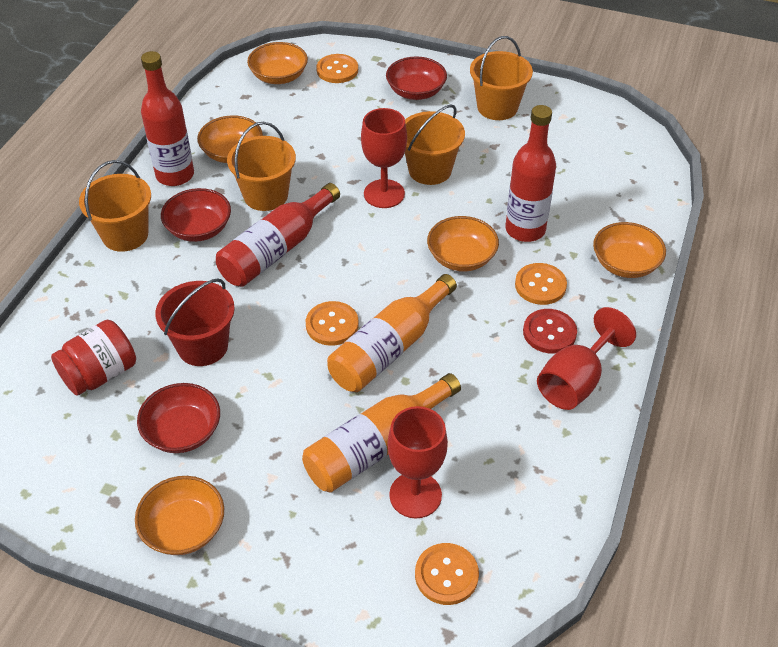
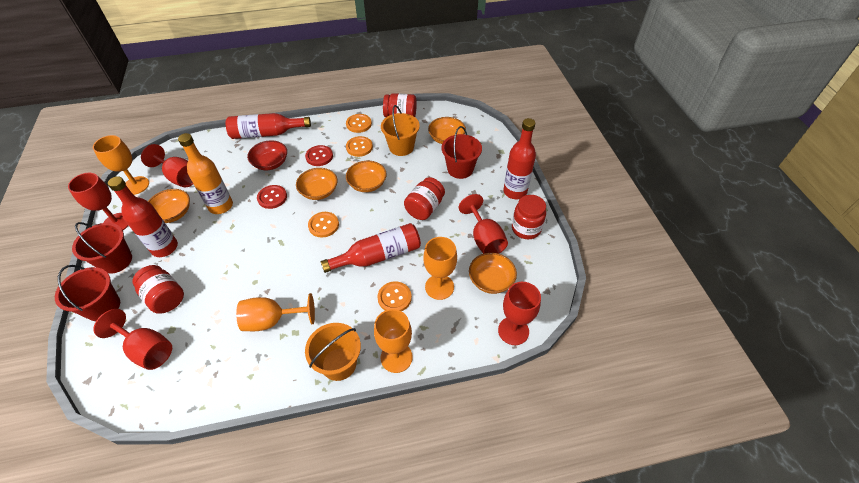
orange bottle: 2 -> 1
orange bucket: 4 -> 2
orange goblet: 0 -> 4
red bottle: 3 -> 4
red bowl: 3 -> 1
red bucket: 1 -> 3
red button: 1 -> 2
red goblet: 3 -> 5
red jar: 1 -> 4

